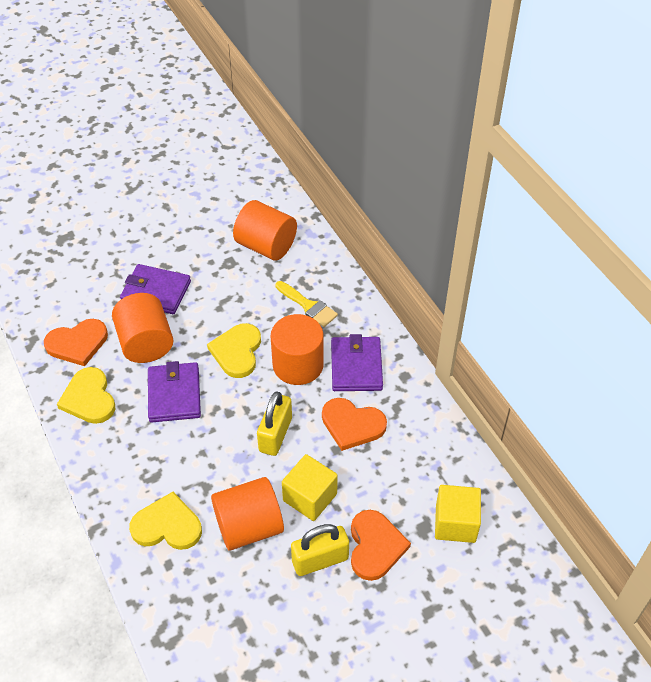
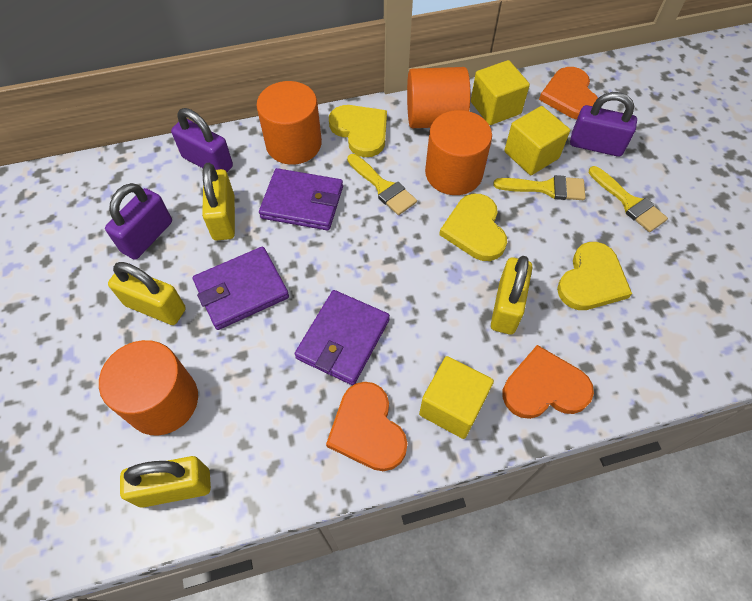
purple padlock: 0 -> 3
yellow brush: 1 -> 3
yellow cube: 2 -> 3
yellow padlock: 2 -> 4

